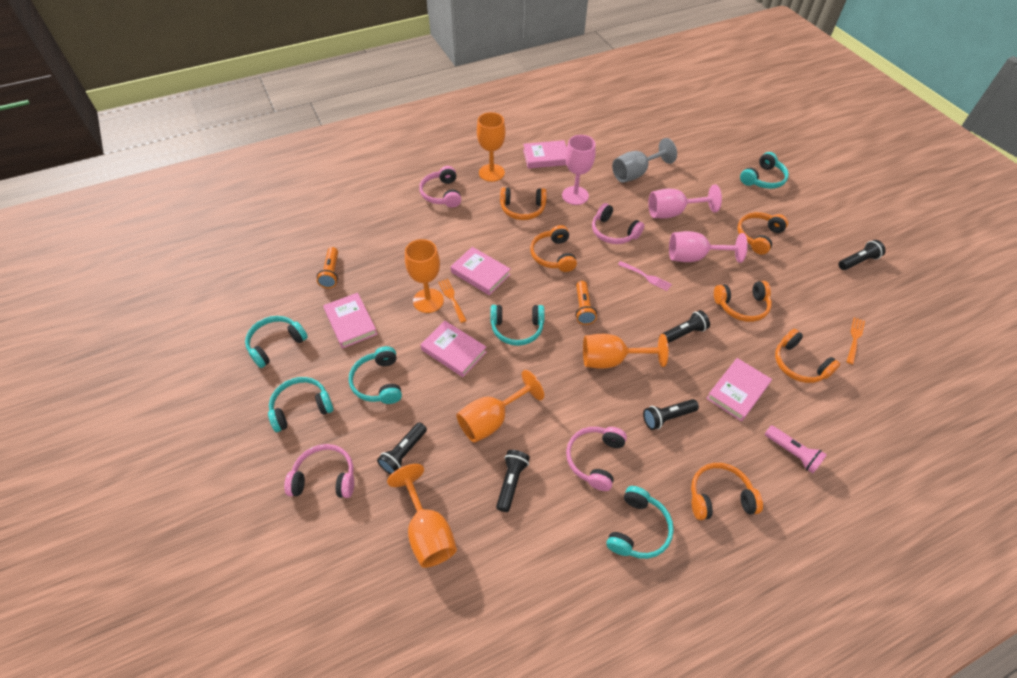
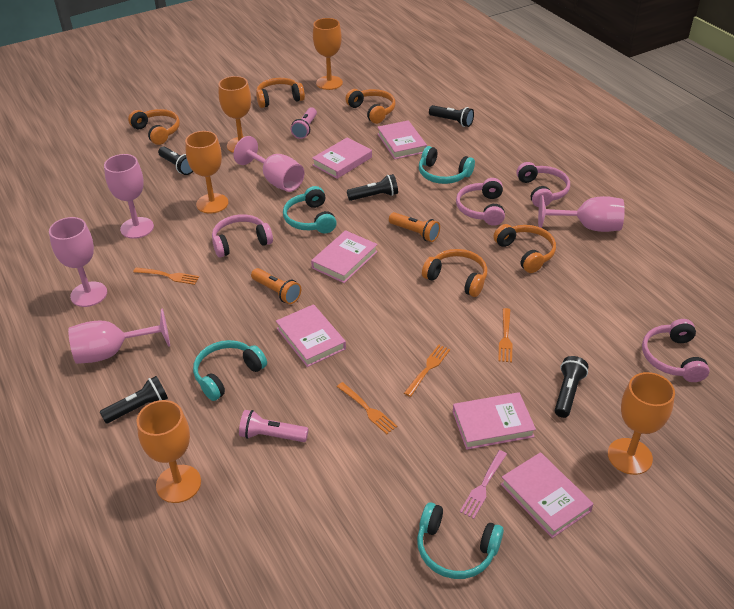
grey goblet: 1 -> 0
orange fork: 2 -> 4
orange headphones: 6 -> 5
pink book: 5 -> 6
pink flashlight: 1 -> 2
pink goblet: 3 -> 5
turquoise headphones: 6 -> 4

